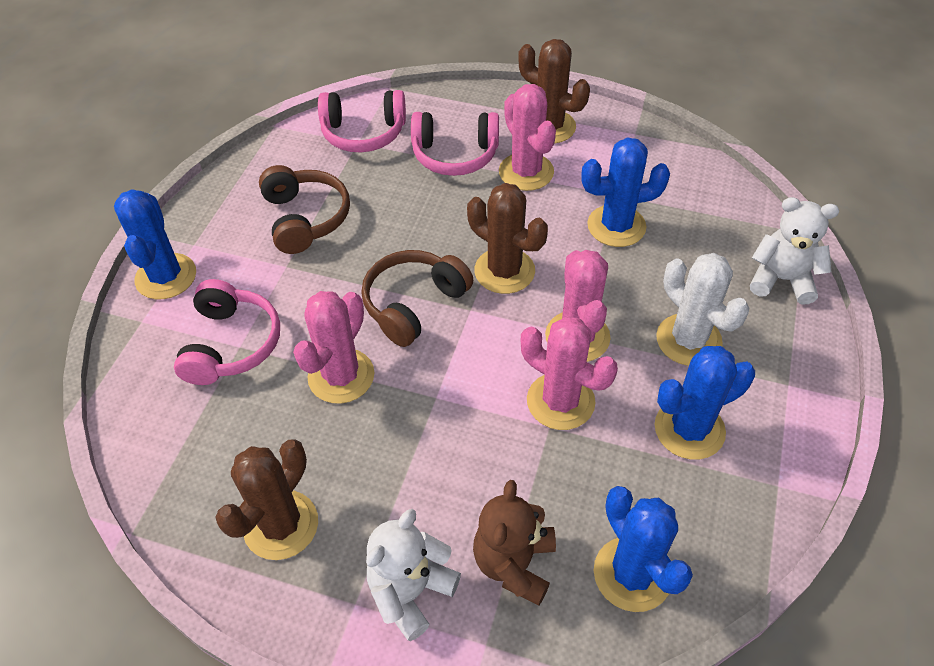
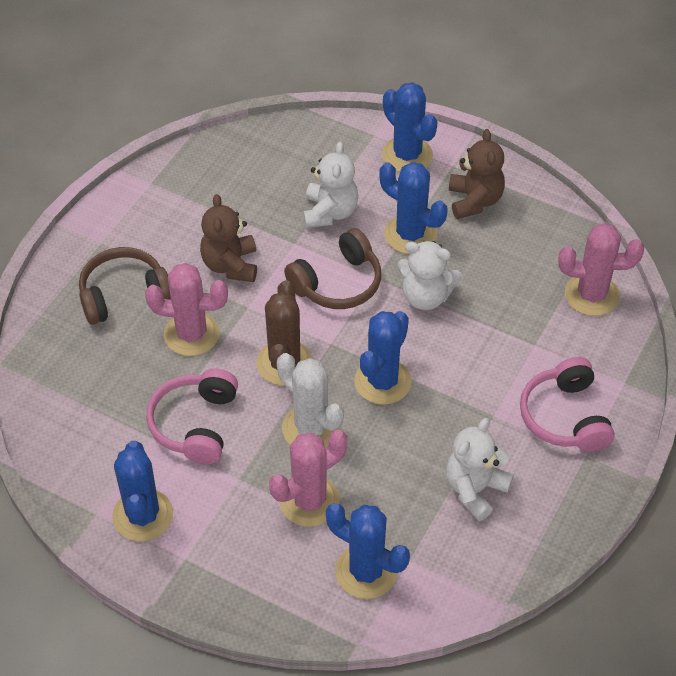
blue cactus: 4 -> 5
brown cactus: 3 -> 1
brown teddy bear: 1 -> 2
pink cactus: 4 -> 3
pink headphones: 3 -> 2
white teddy bear: 2 -> 3

